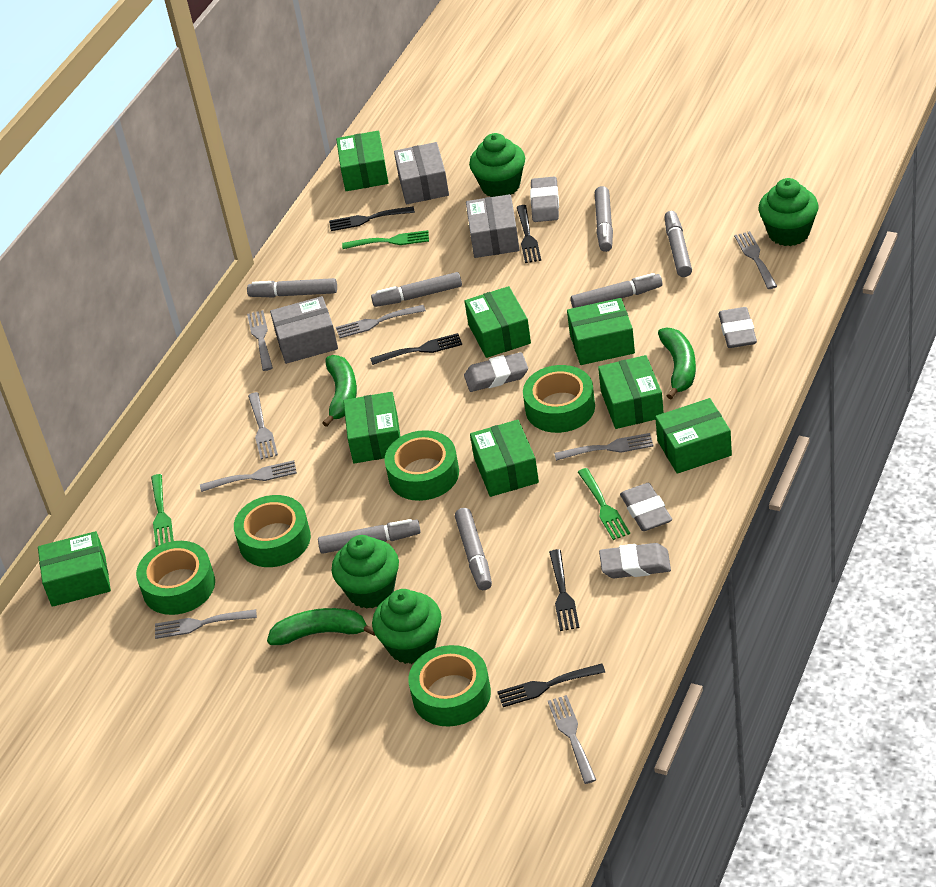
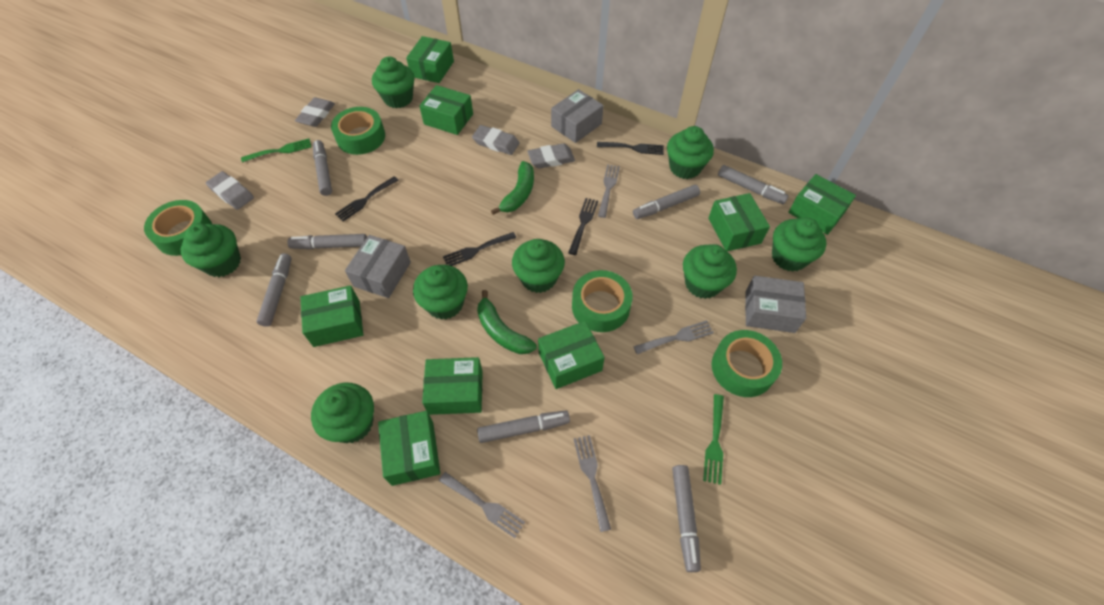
black fork: 5 -> 4
green banana: 3 -> 2
green cupcake: 4 -> 8
green fork: 3 -> 2
green tape: 5 -> 4
grey eraser: 5 -> 4
grey fork: 8 -> 4

